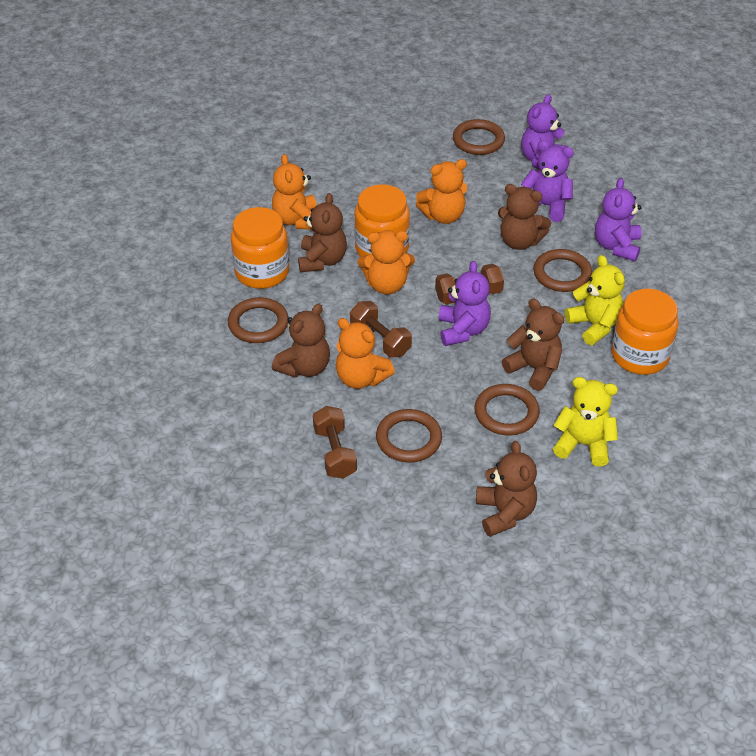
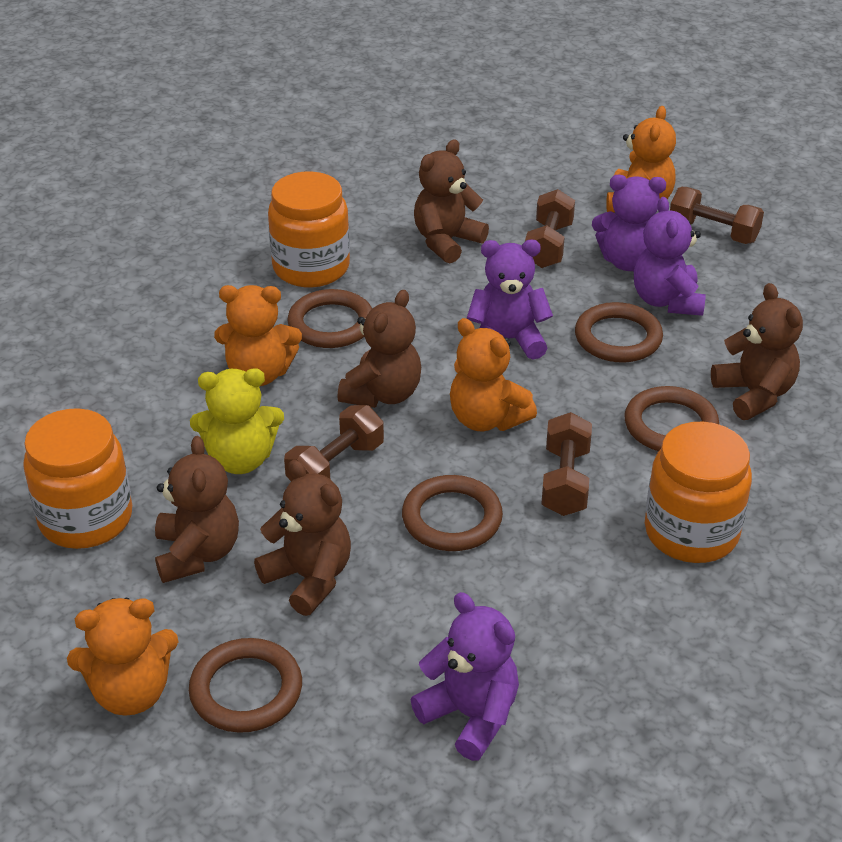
brown dumbbell: 3 -> 4
yellow teddy bear: 2 -> 1

